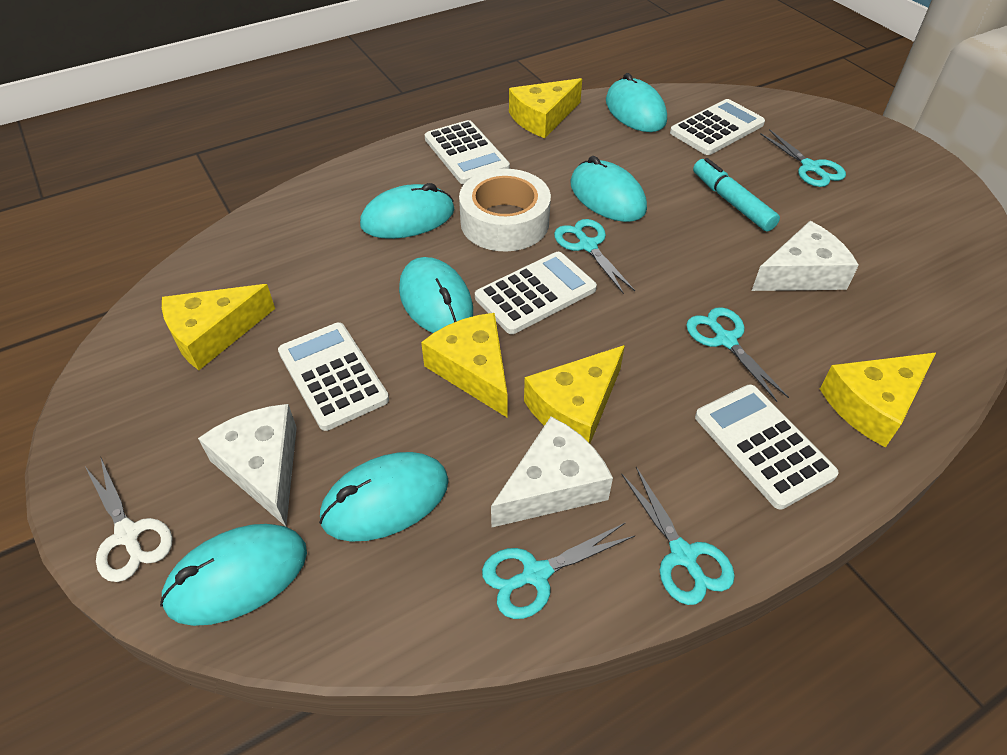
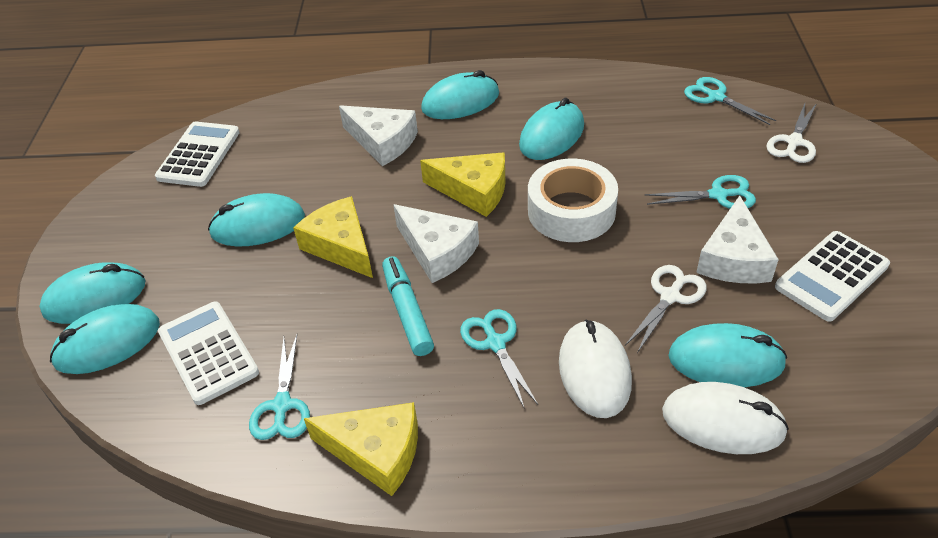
turquoise scissors: 5 -> 4
white calculator: 5 -> 3
white mouse: 0 -> 2
white scissors: 1 -> 2
yellow cheese: 5 -> 3

